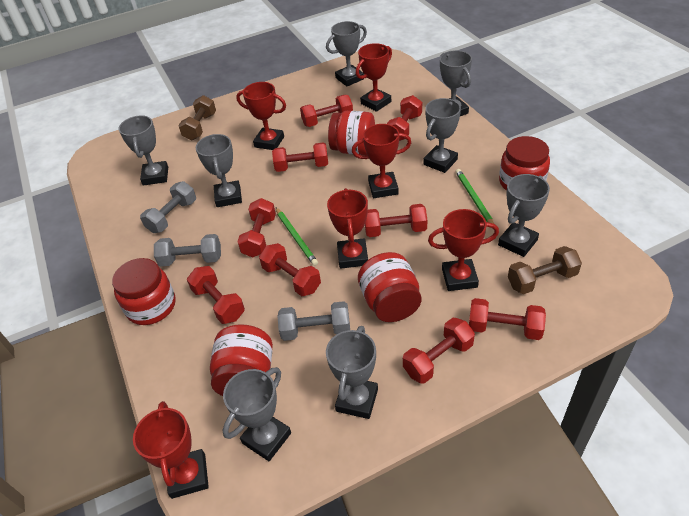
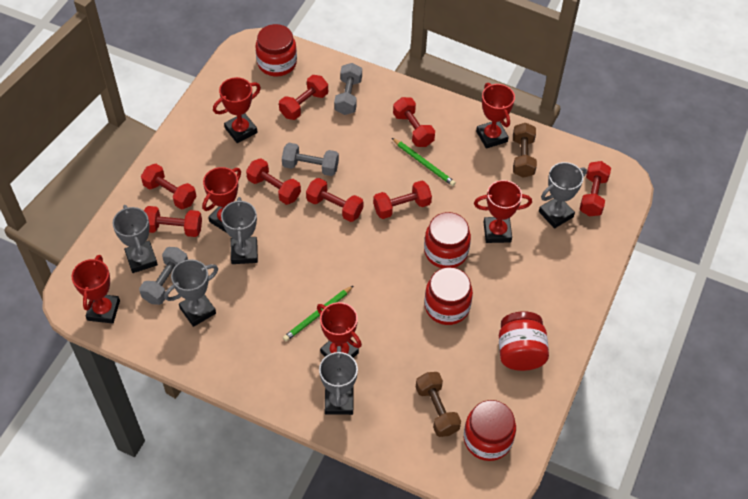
grey trophy: 8 -> 5
red dumbbell: 9 -> 8

